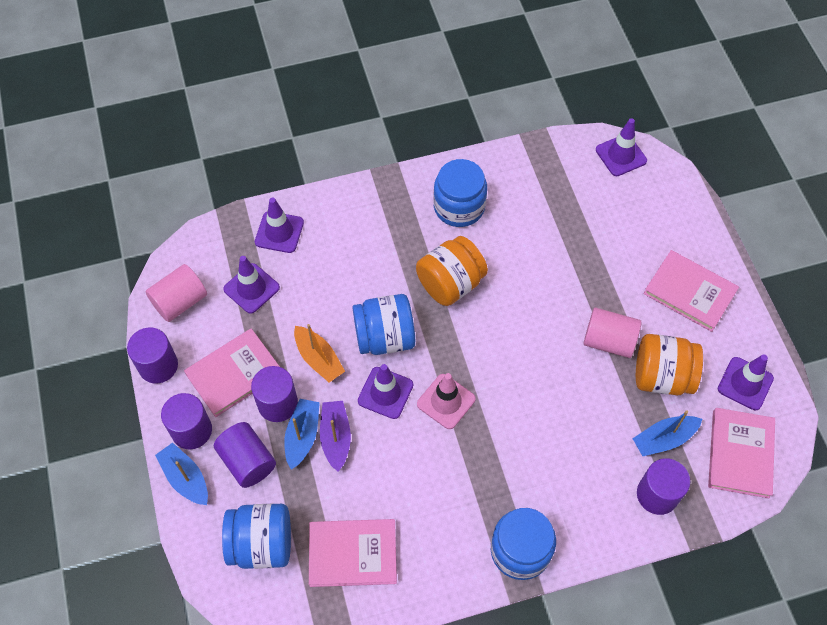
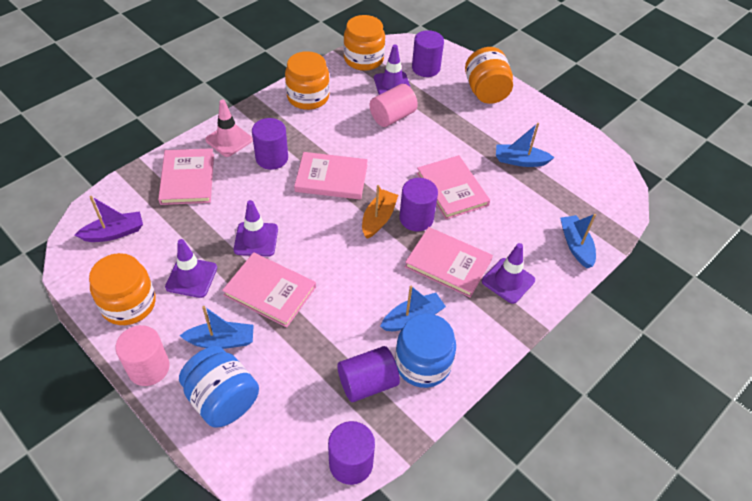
blue boat: 3 -> 4
blue jar: 4 -> 2
orange jar: 2 -> 4
pink book: 4 -> 5
purple traffic cone: 5 -> 4

